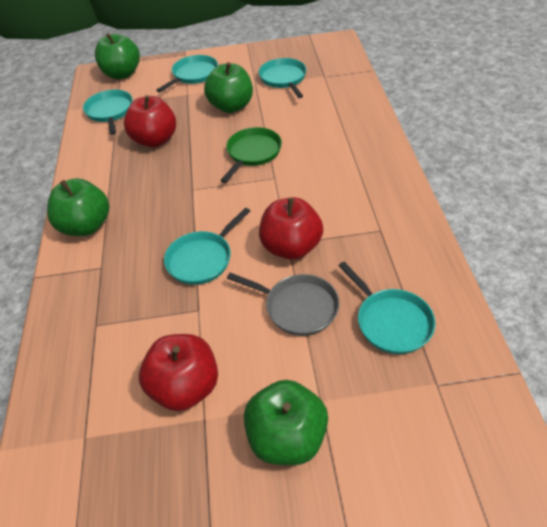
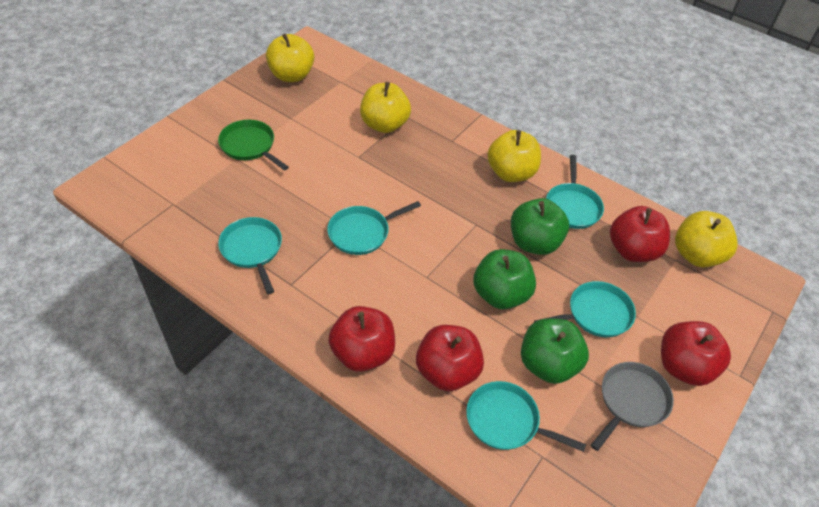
green apple: 4 -> 3
red apple: 3 -> 4
yellow apple: 0 -> 4

